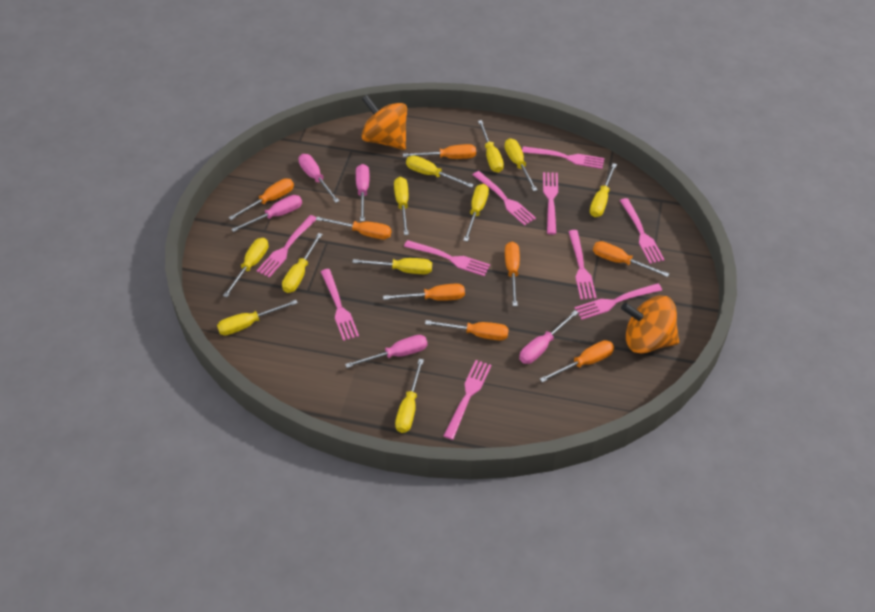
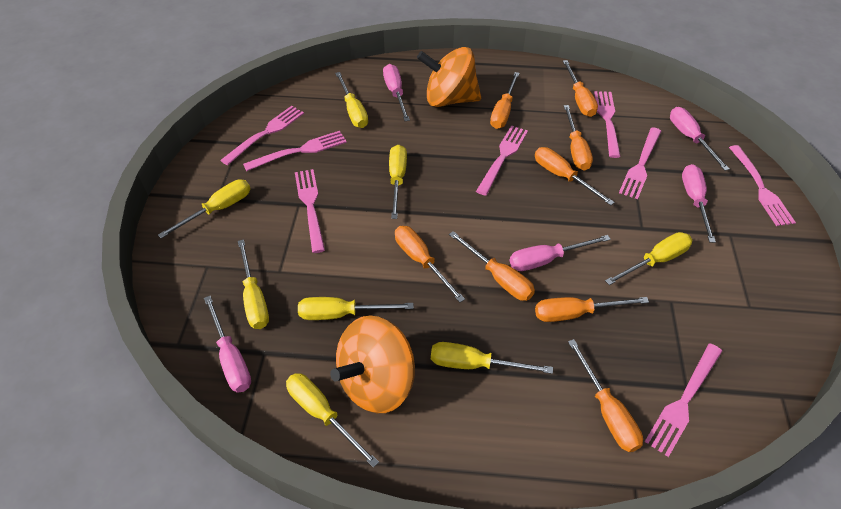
pink fork: 10 -> 8
yellow screwdriver: 11 -> 8

